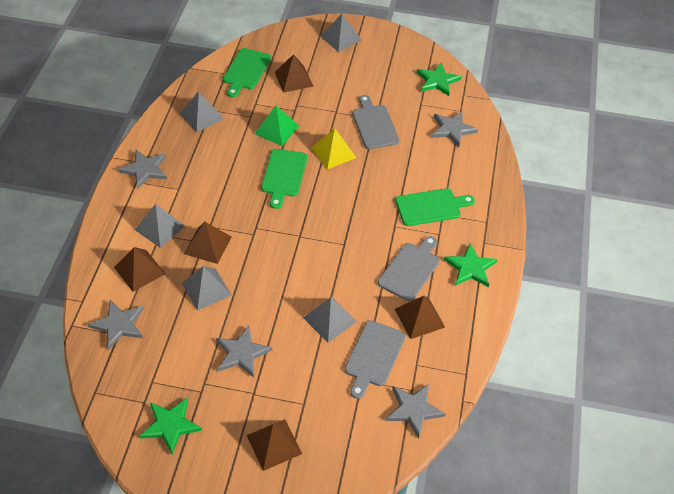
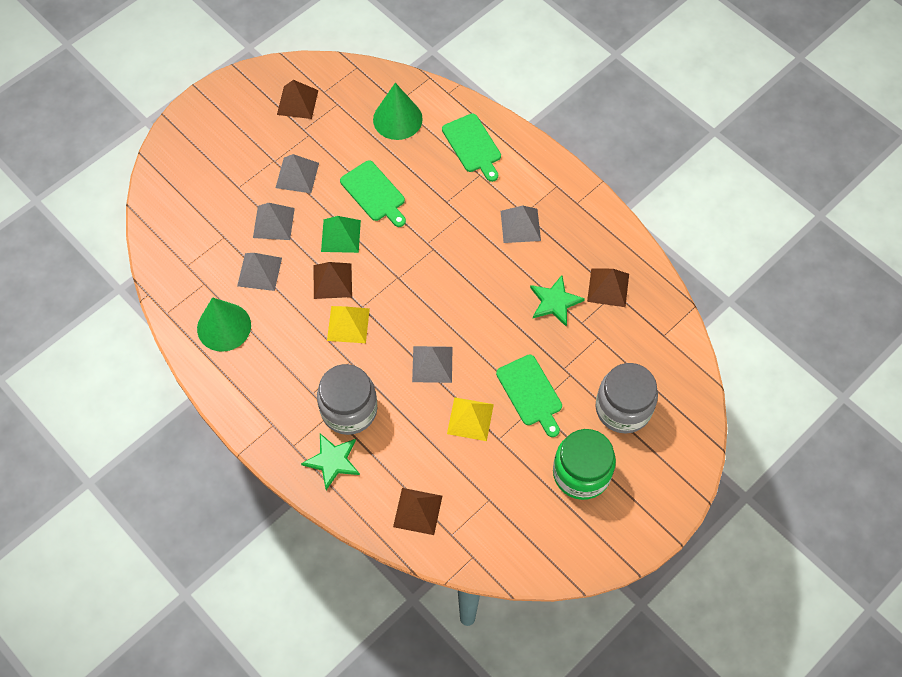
brown pyramid: 5 -> 4
green cone: 0 -> 2
green jar: 0 -> 1
green star: 3 -> 2
grey cutting board: 3 -> 0
grey jar: 0 -> 2
grey star: 5 -> 0
yellow pyramid: 1 -> 2

